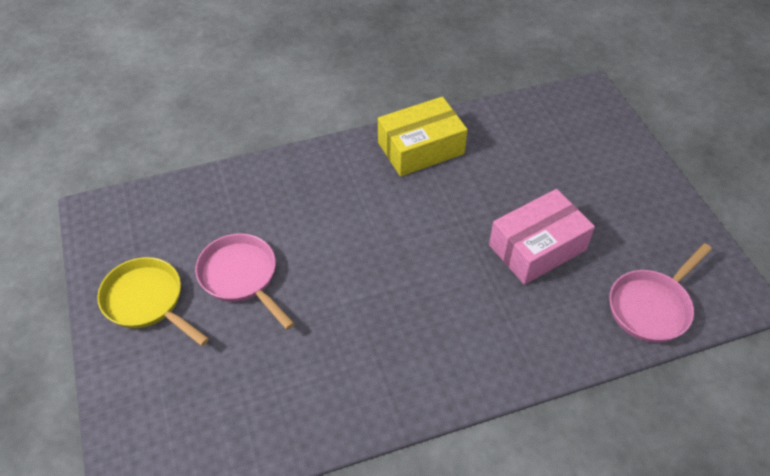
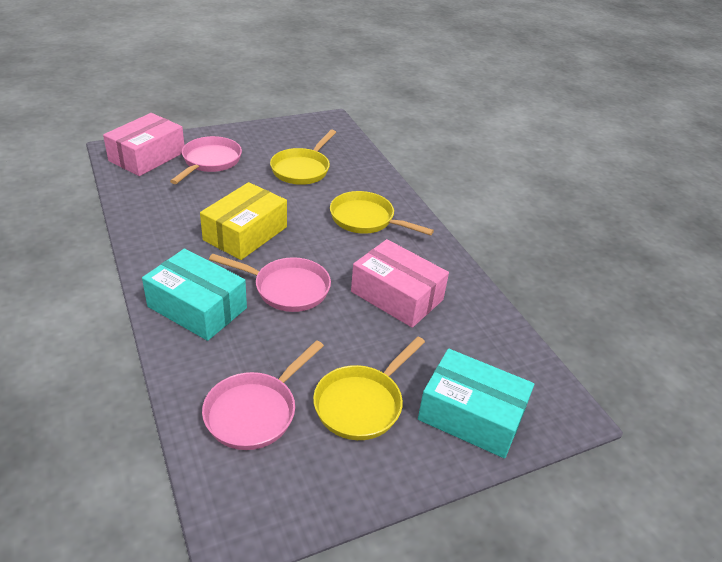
pink box: 1 -> 2
pink pan: 2 -> 3
turquoise box: 0 -> 2
yellow pan: 1 -> 3

